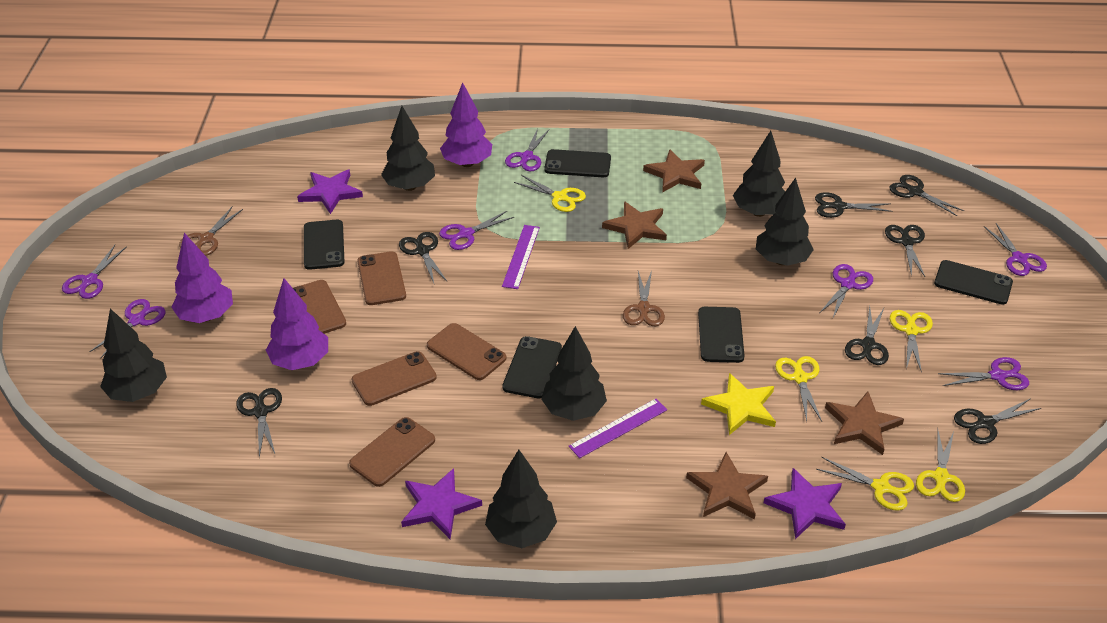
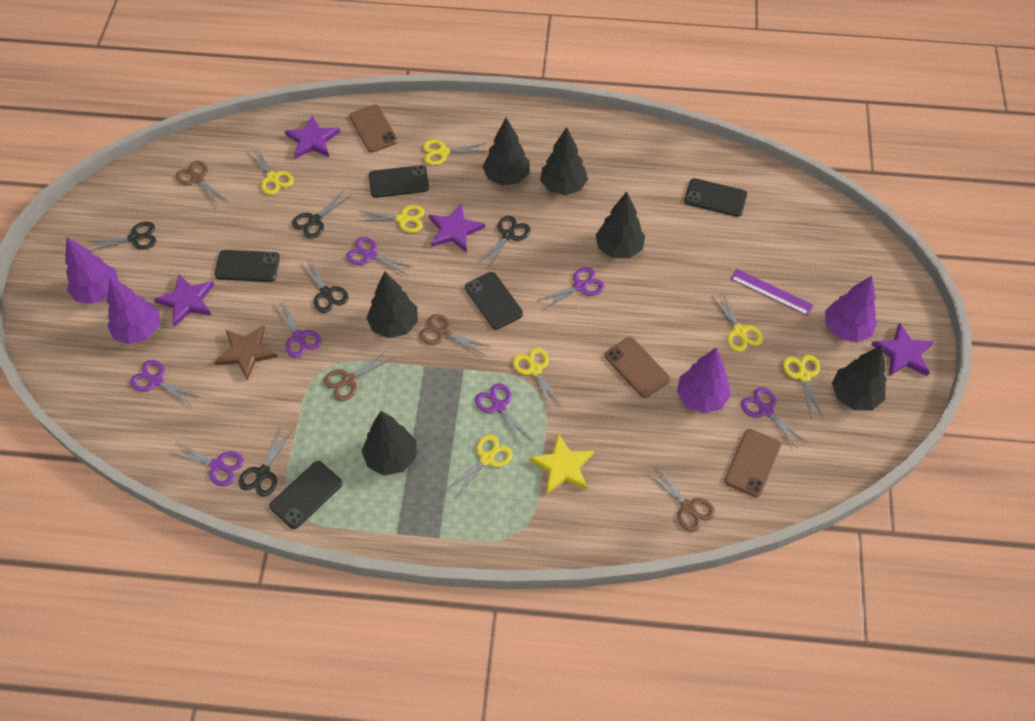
black scissors: 7 -> 5
brown phone: 5 -> 3
brown scissors: 2 -> 4
brown star: 4 -> 1
purple ruler: 2 -> 1
purple star: 3 -> 4
purple tree: 3 -> 4
yellow scissors: 5 -> 7

